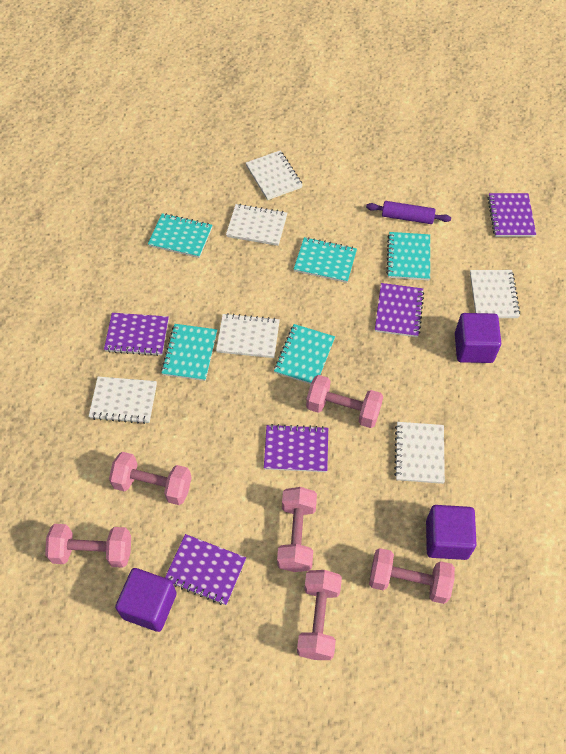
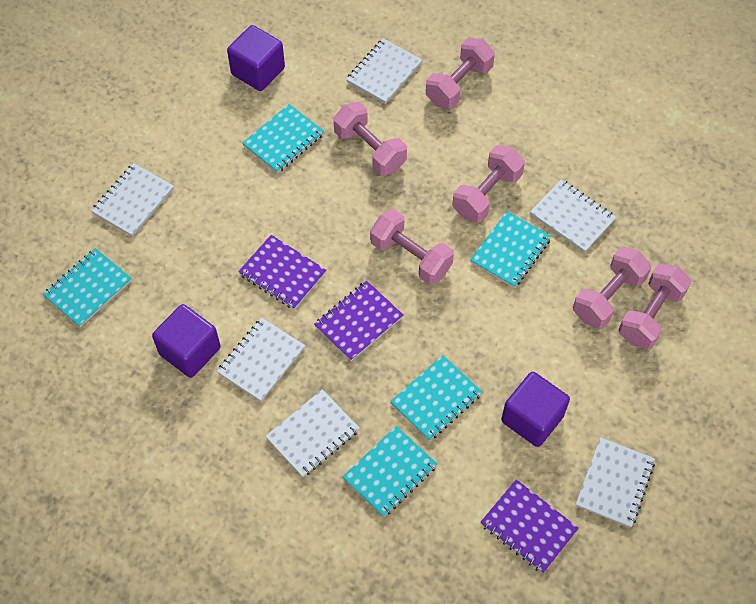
purple notebook: 5 -> 3
purple rolling pin: 1 -> 0

